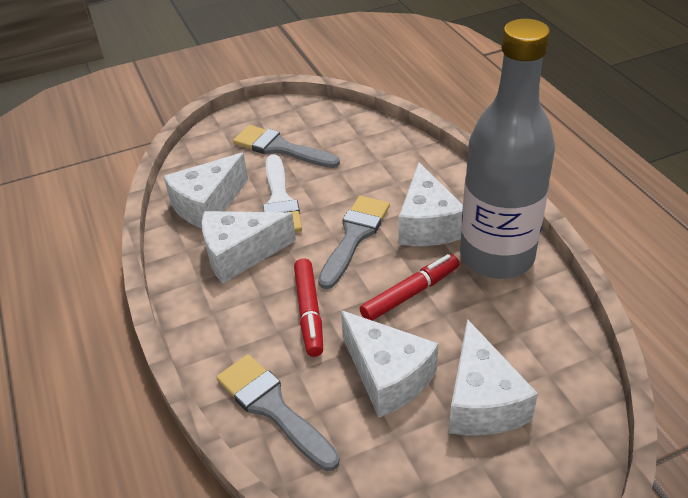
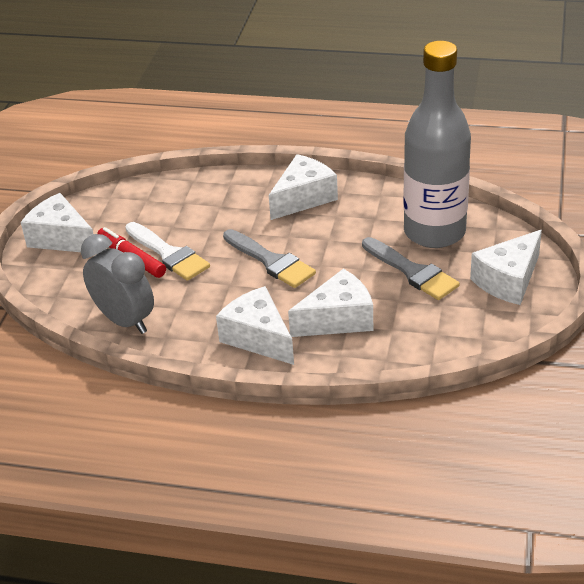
grey brush: 3 -> 2
grey clock: 0 -> 1
red marker: 2 -> 1

